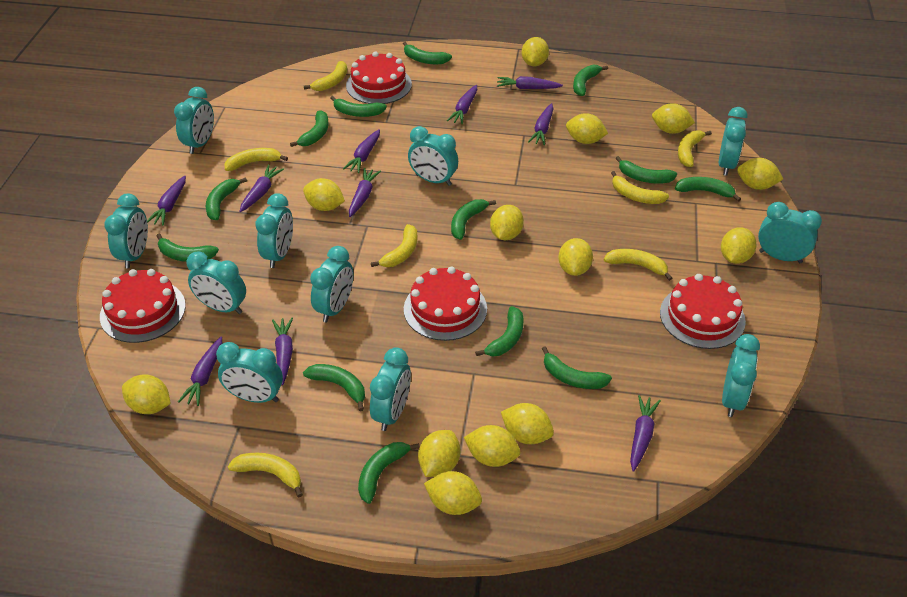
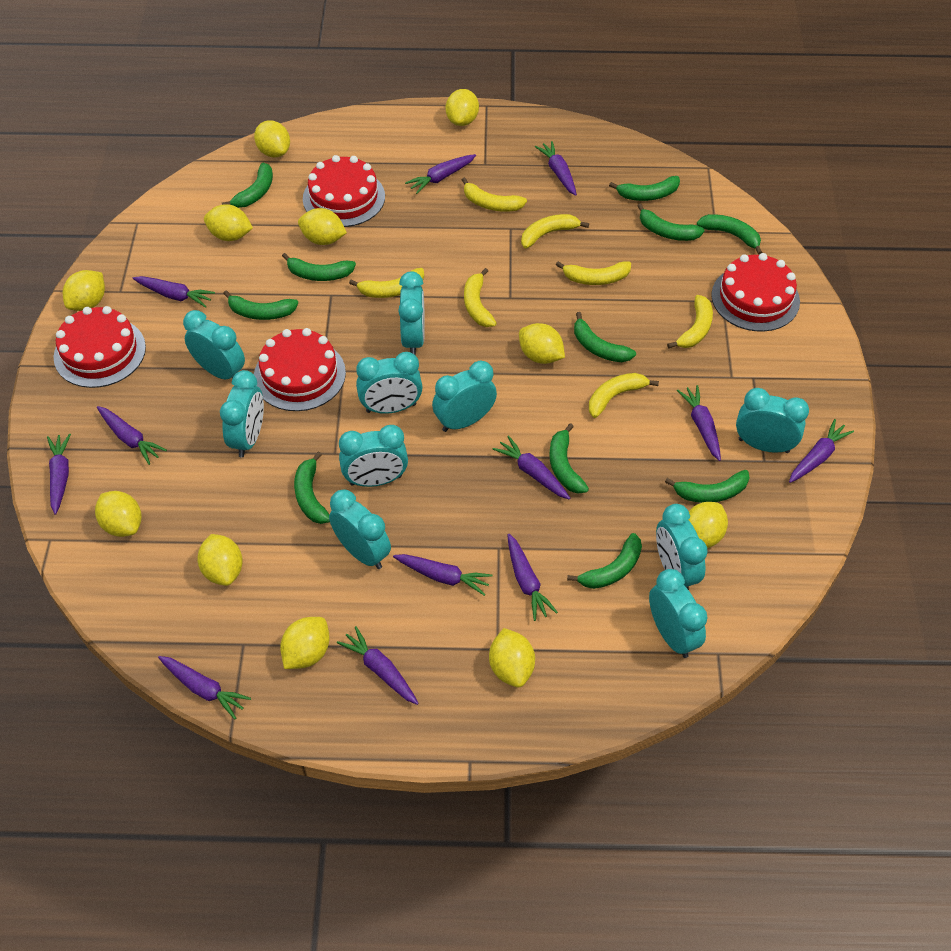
green banana: 13 -> 11
purple carrot: 10 -> 12
turquoise clock: 11 -> 10
yellow lemon: 13 -> 11

